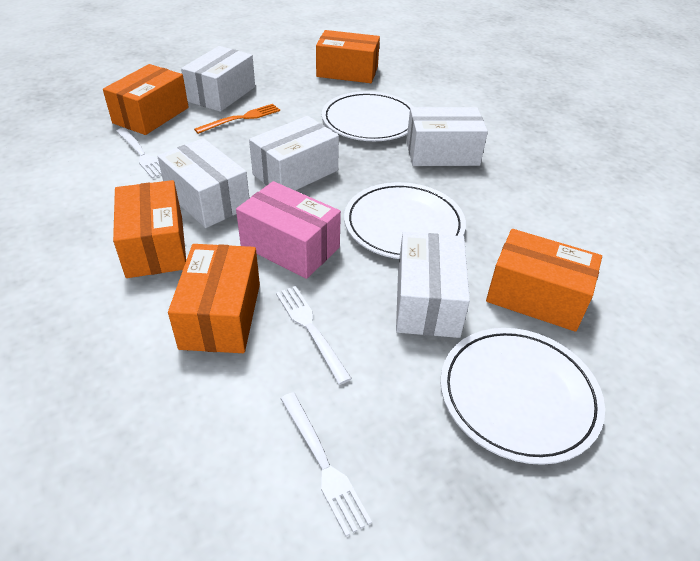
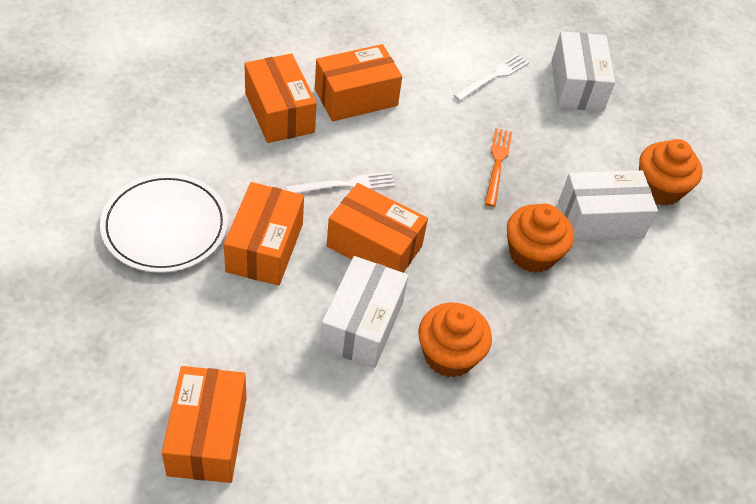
orange cupcake: 0 -> 3
pink box: 1 -> 0
white box: 5 -> 3
white fork: 3 -> 2
white plate: 3 -> 1

